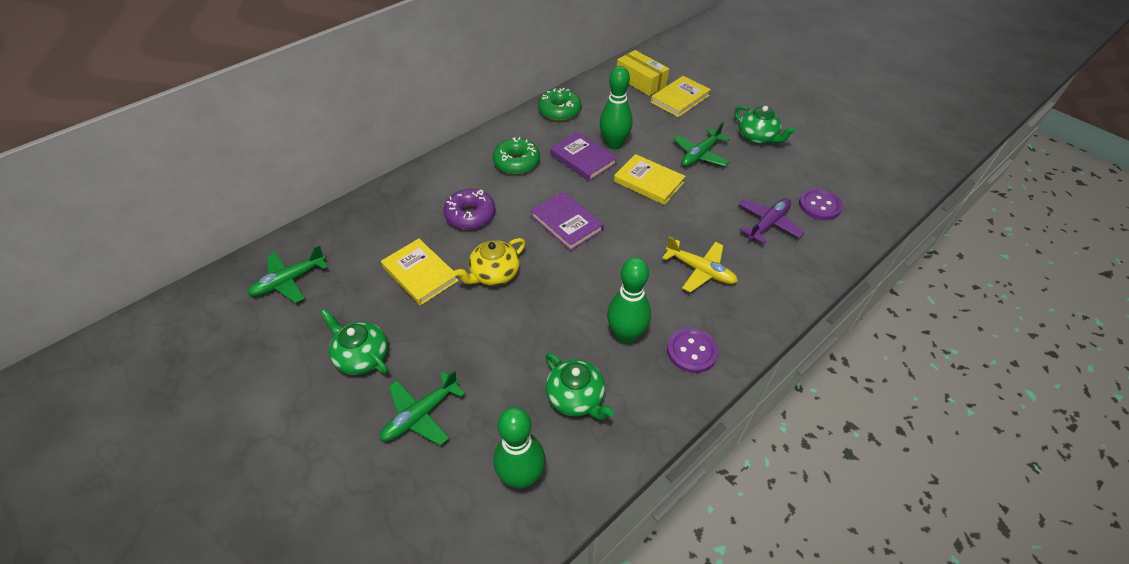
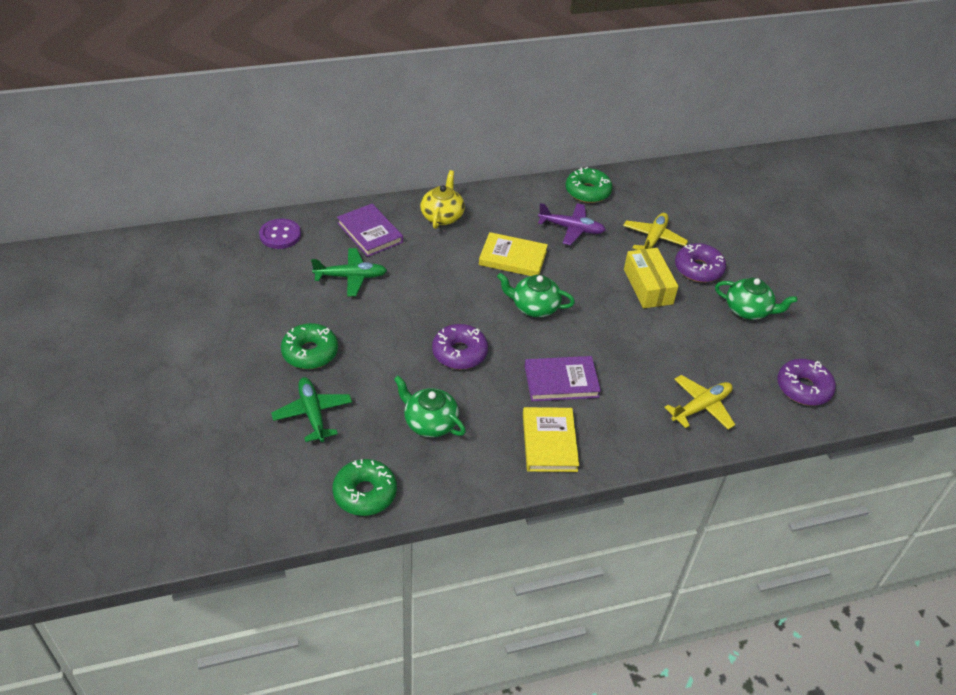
green bowling pin: 3 -> 0
green donut: 2 -> 3
green plane: 3 -> 2
purple button: 2 -> 1
purple donut: 1 -> 3
yellow book: 3 -> 2
yellow plane: 1 -> 2

